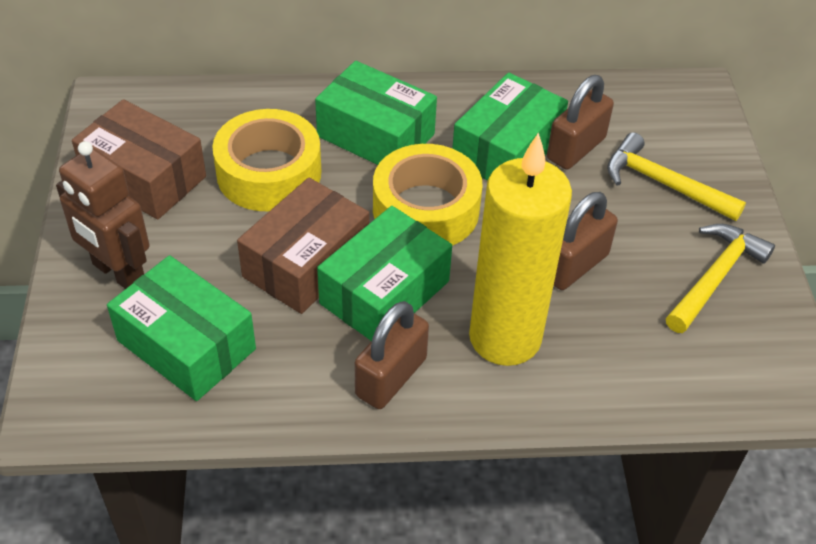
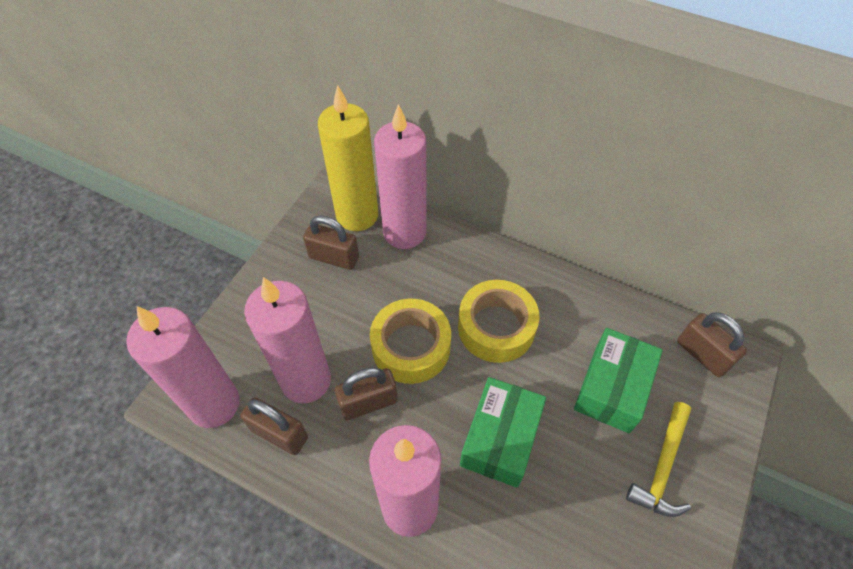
brown box: 2 -> 0
brown padlock: 3 -> 4
brown robot: 1 -> 0
green box: 4 -> 2
pink candle: 0 -> 4
yellow hammer: 2 -> 1

